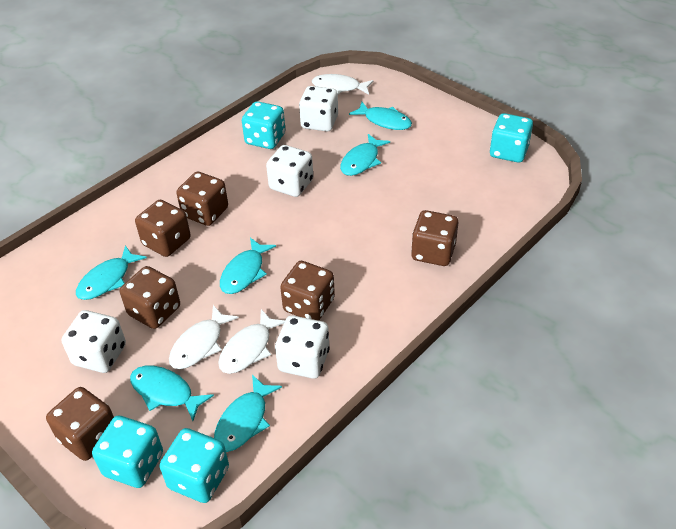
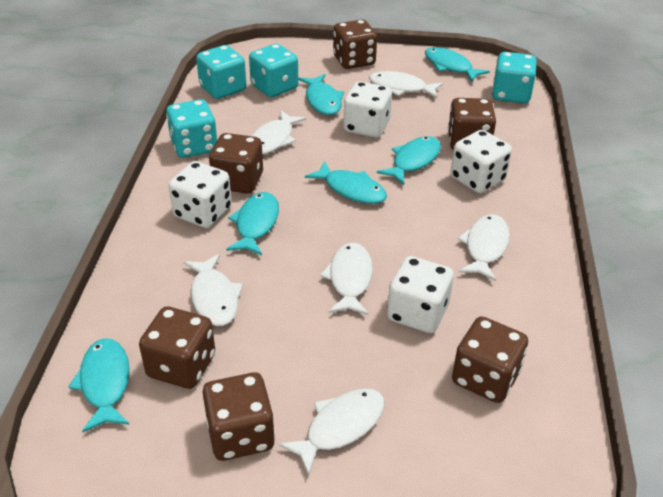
white fish: 3 -> 6

